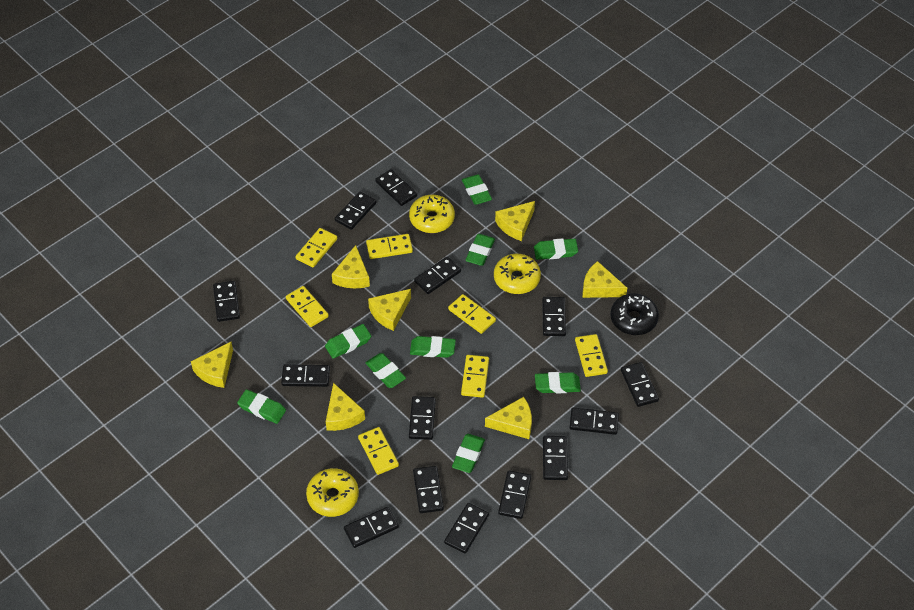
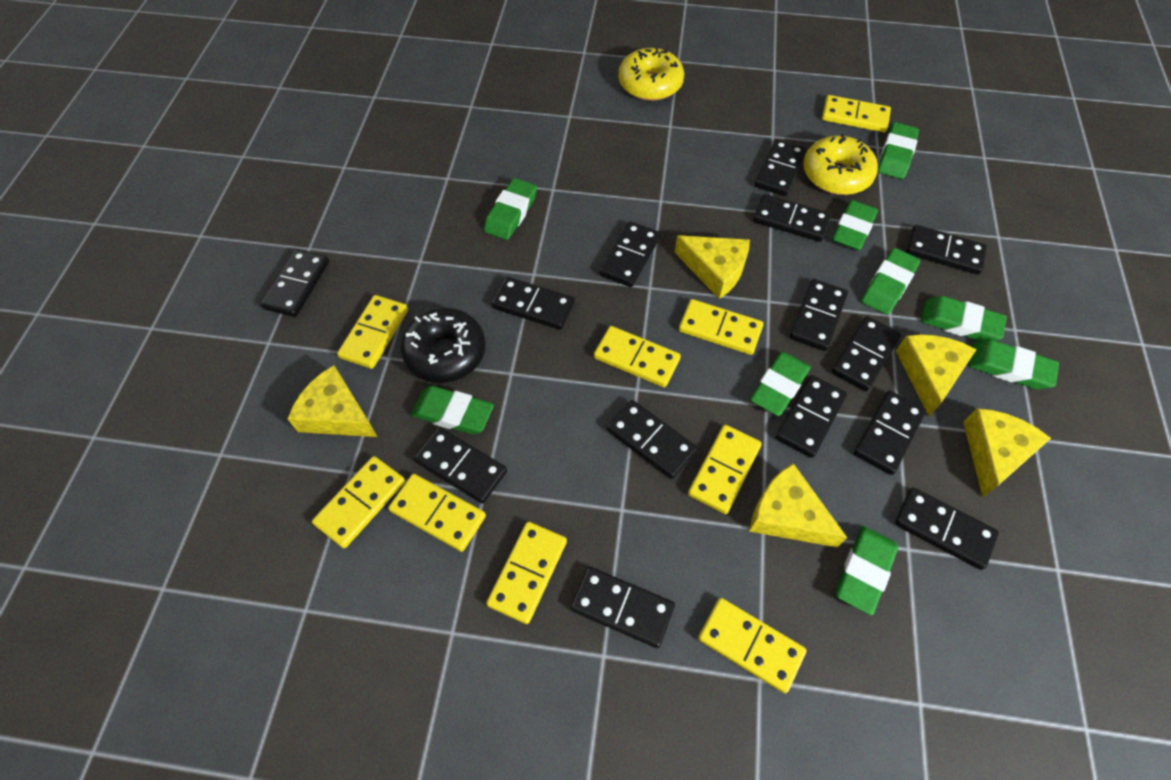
yellow cheese: 7 -> 5
yellow domino: 7 -> 9
yellow donut: 3 -> 2

